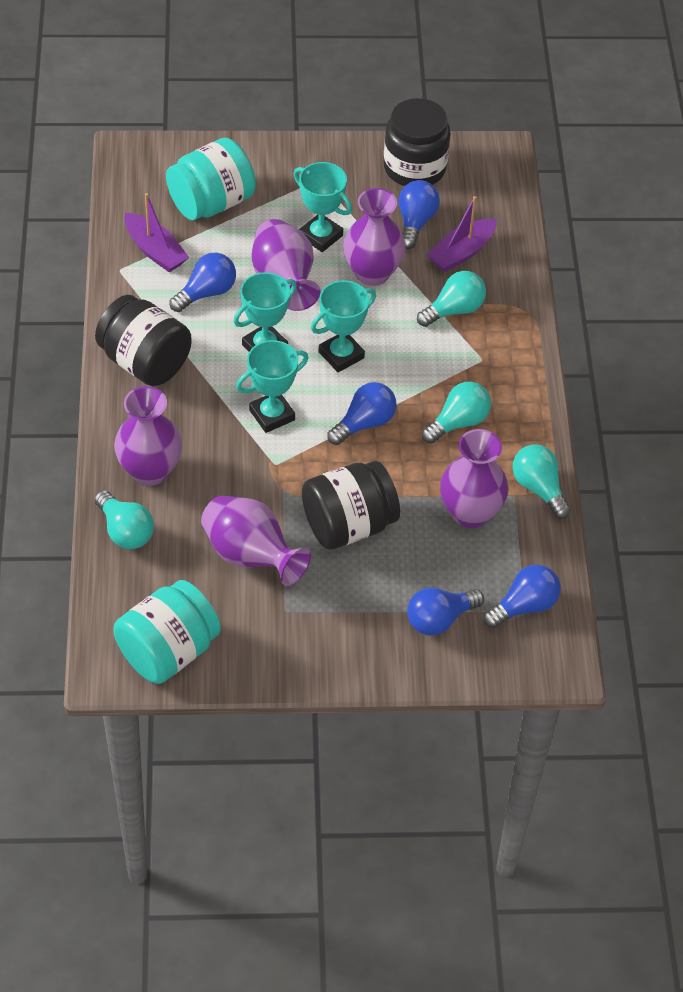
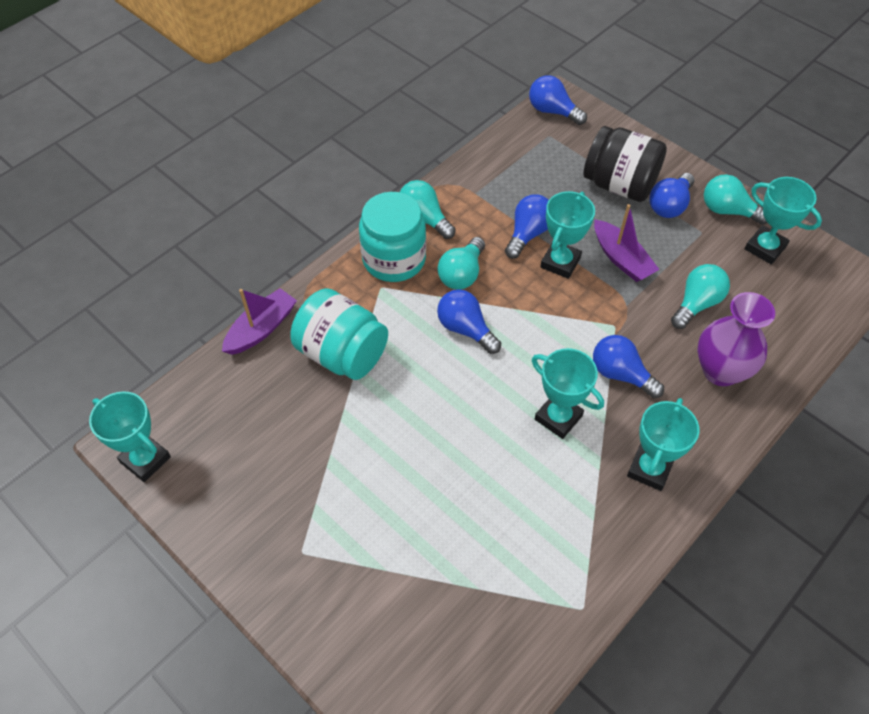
black jar: 3 -> 1
purple vase: 5 -> 1
turquoise trophy: 4 -> 5

